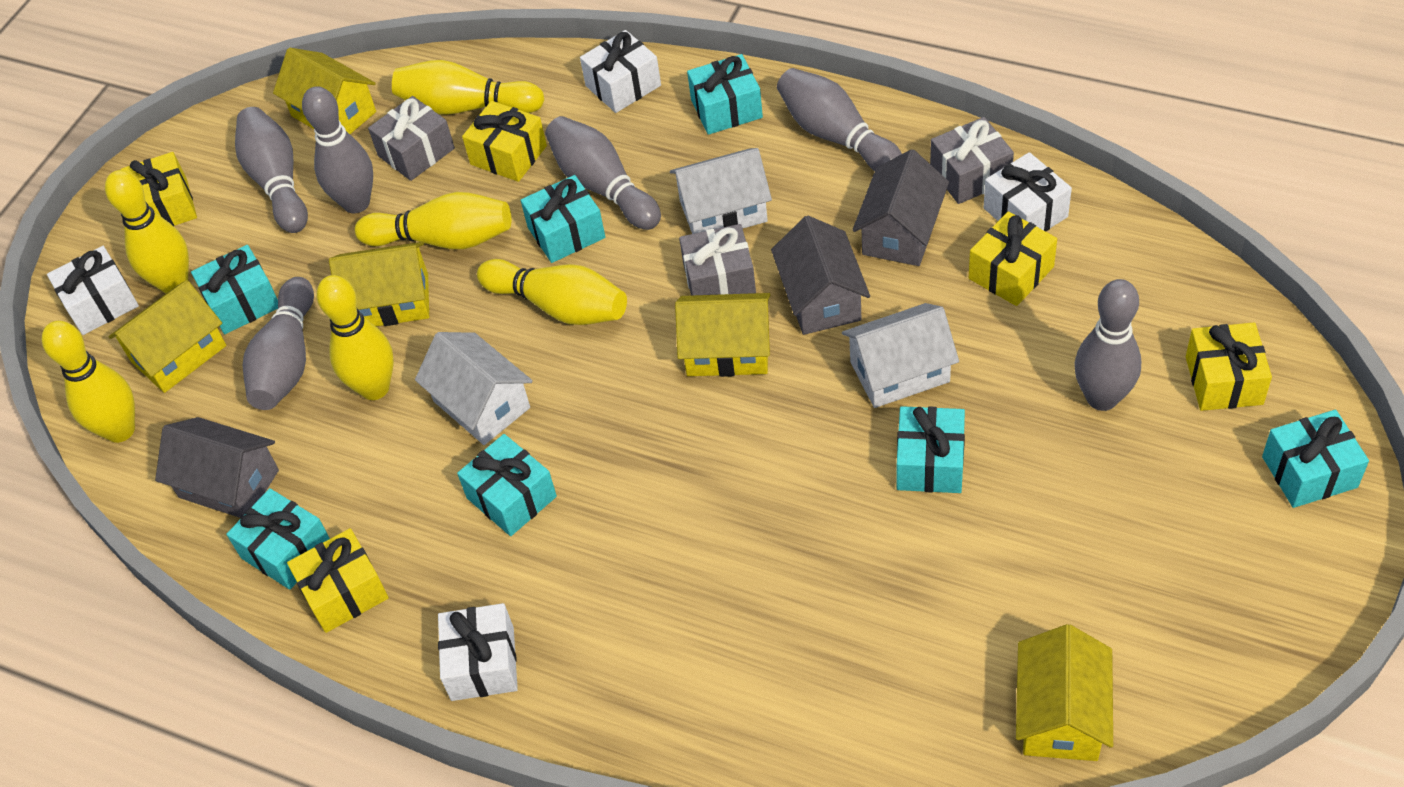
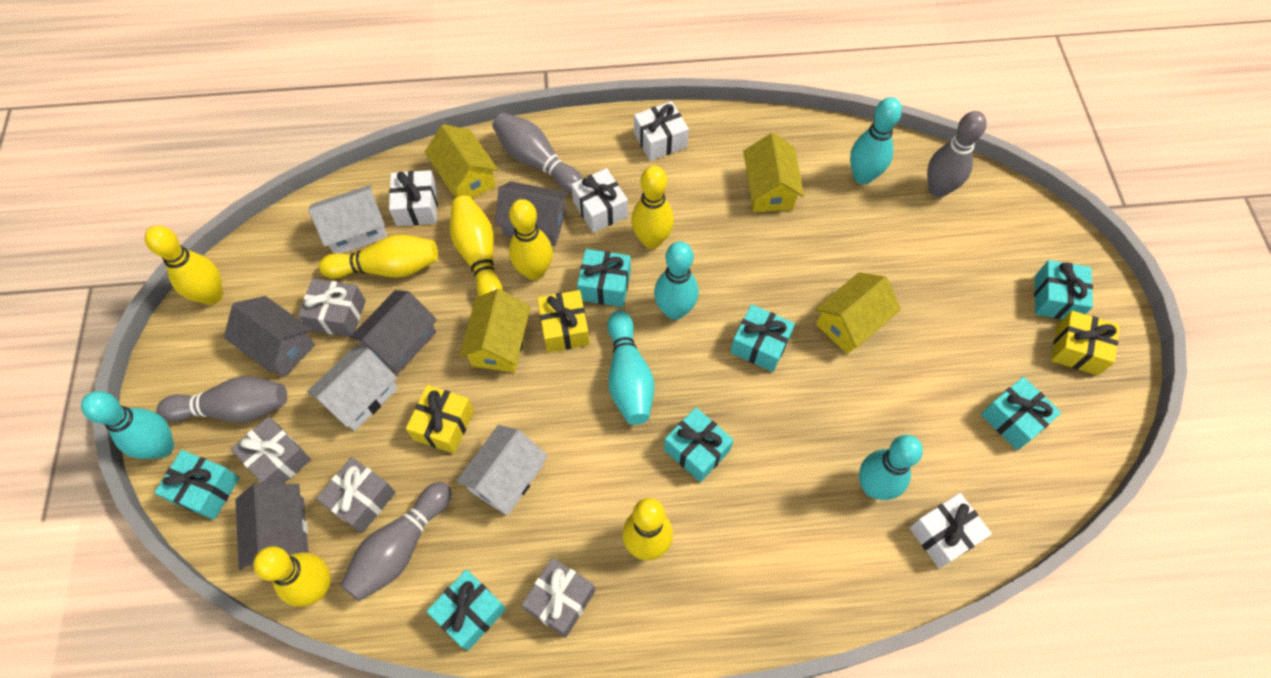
grey bowling pin: 6 -> 4
grey gift: 3 -> 4
grey house: 3 -> 4
turquoise bowling pin: 0 -> 5
yellow bowling pin: 6 -> 7
yellow gift: 5 -> 3
yellow house: 5 -> 4

